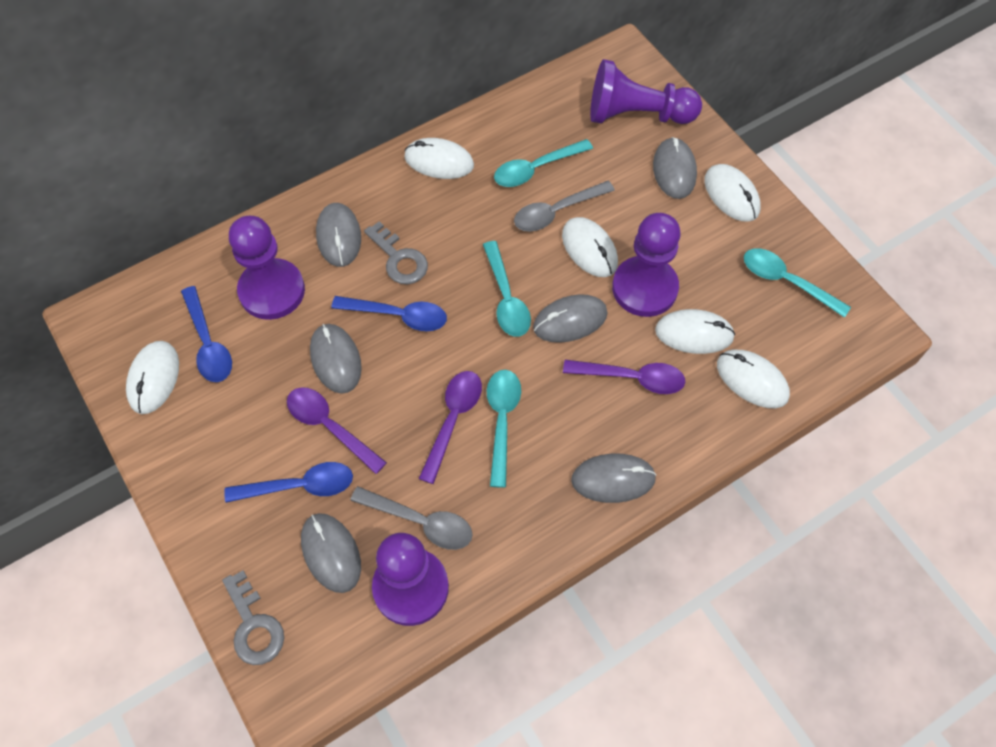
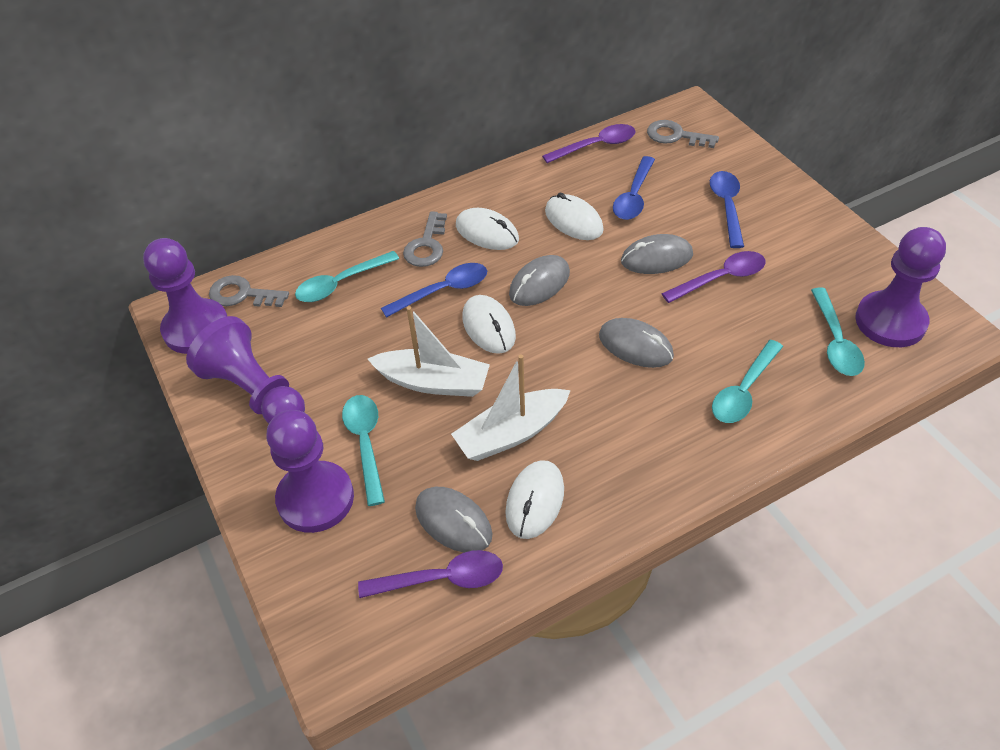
grey key: 2 -> 3
grey mouse: 6 -> 4
grey spoon: 2 -> 0
white boat: 0 -> 2
white mouse: 6 -> 4

